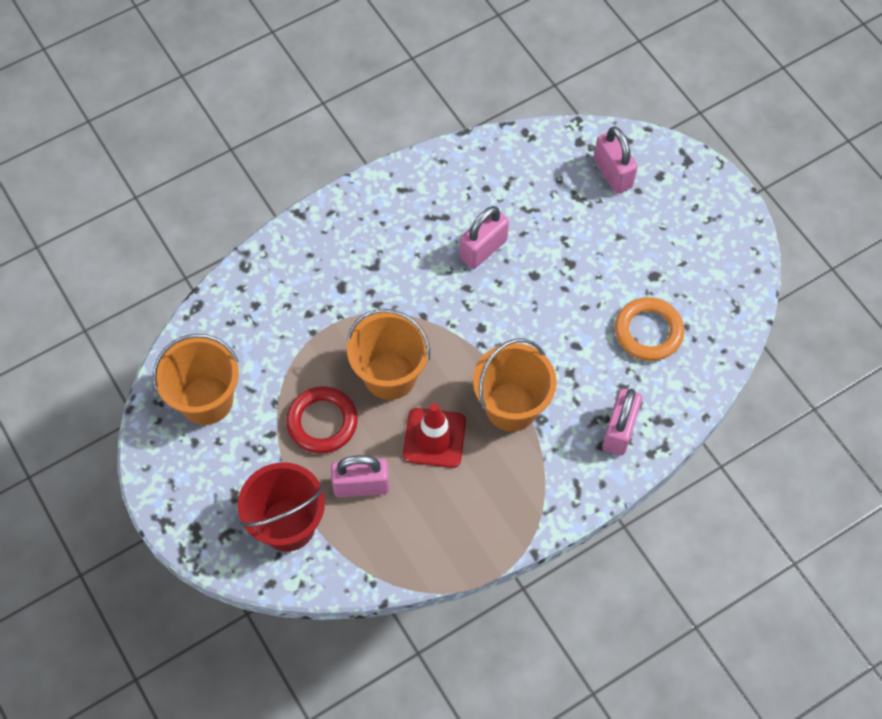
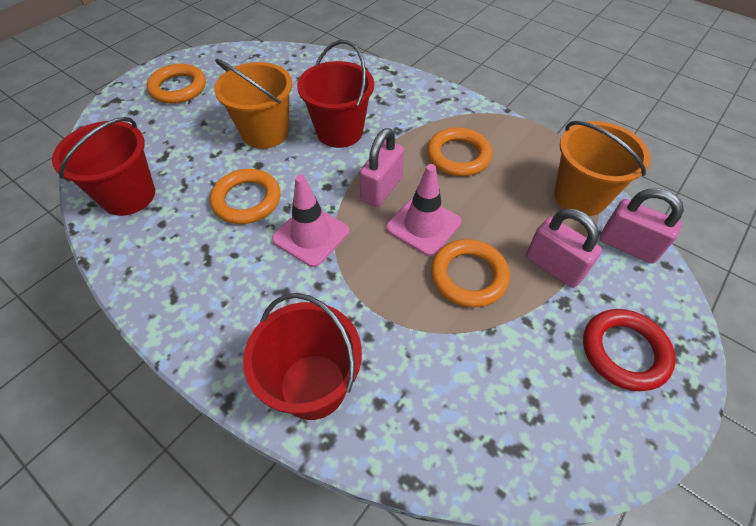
orange bucket: 3 -> 2
orange ring: 1 -> 4
pink padlock: 4 -> 3
pink traffic cone: 0 -> 2
red bucket: 1 -> 3
red traffic cone: 1 -> 0

